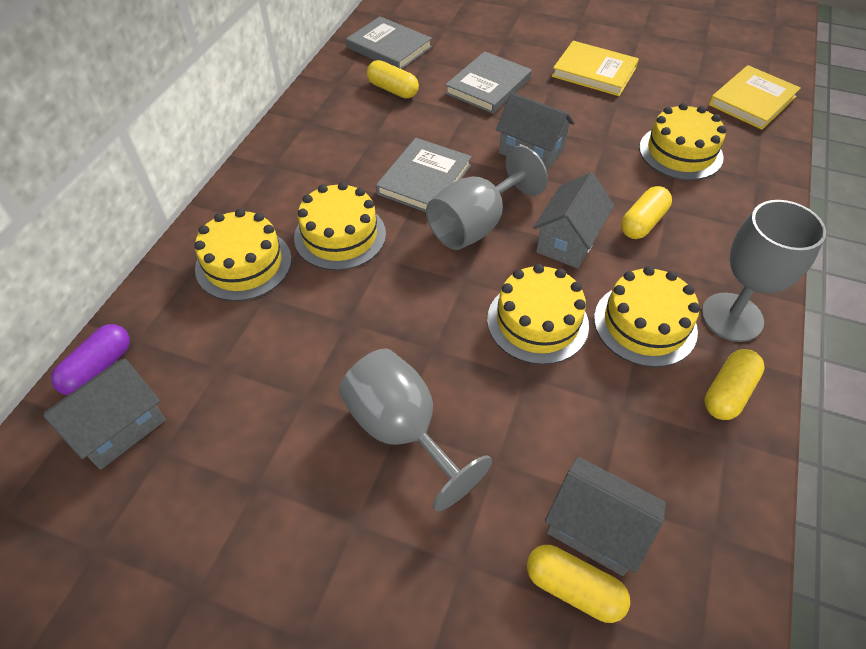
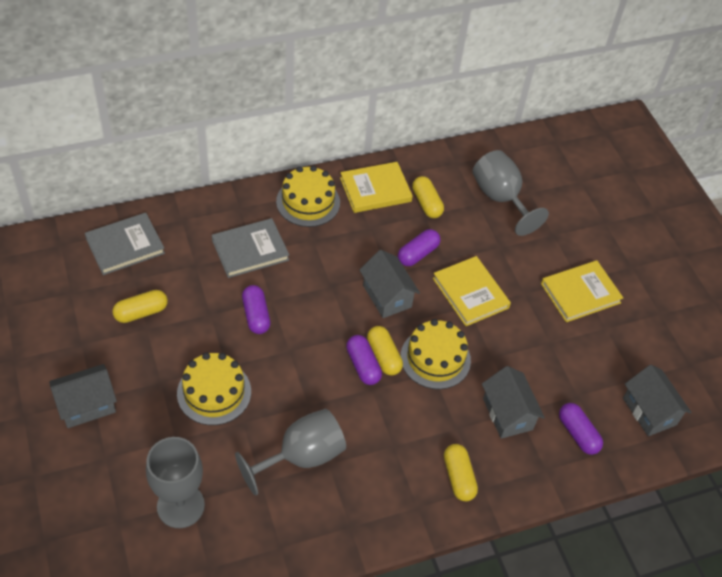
grey book: 3 -> 2
purple capsule: 1 -> 4
yellow book: 2 -> 3
yellow cake: 5 -> 3

